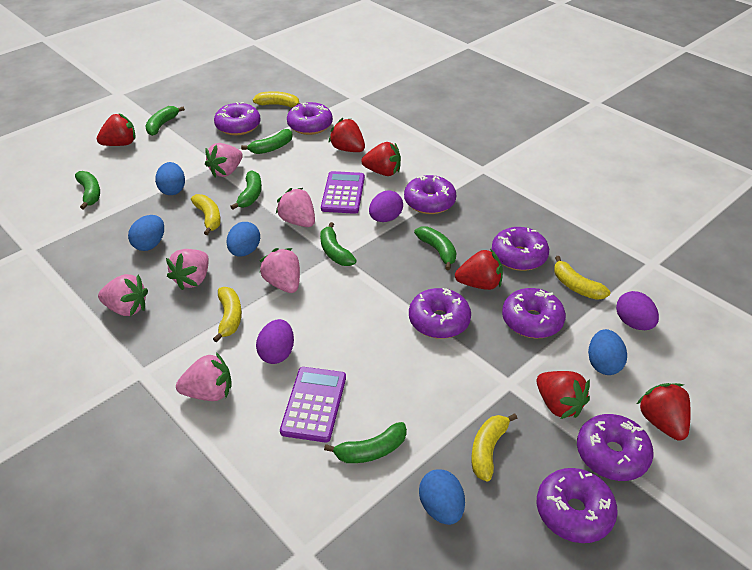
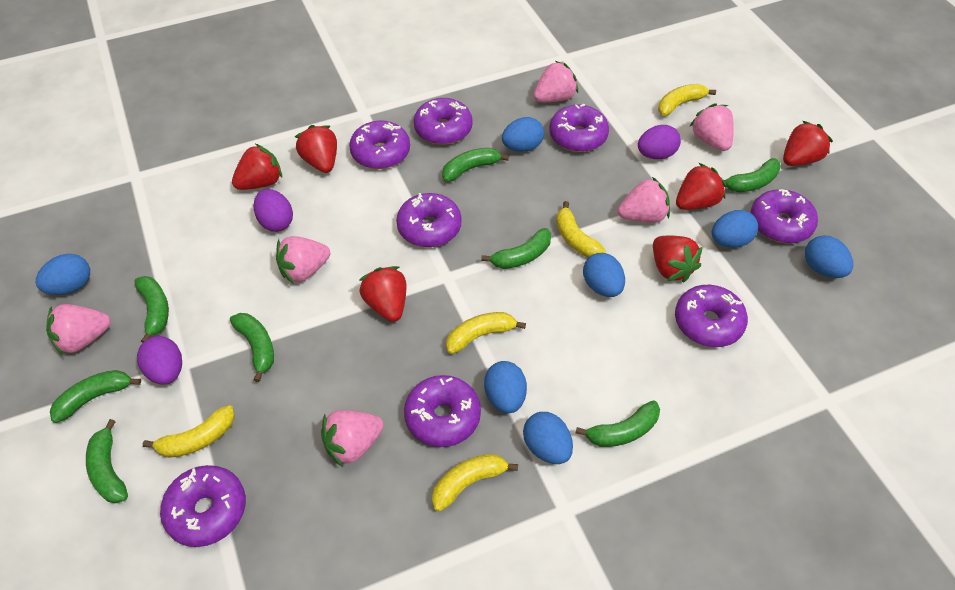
blue egg: 5 -> 7
green banana: 7 -> 8
purple calculator: 2 -> 0

